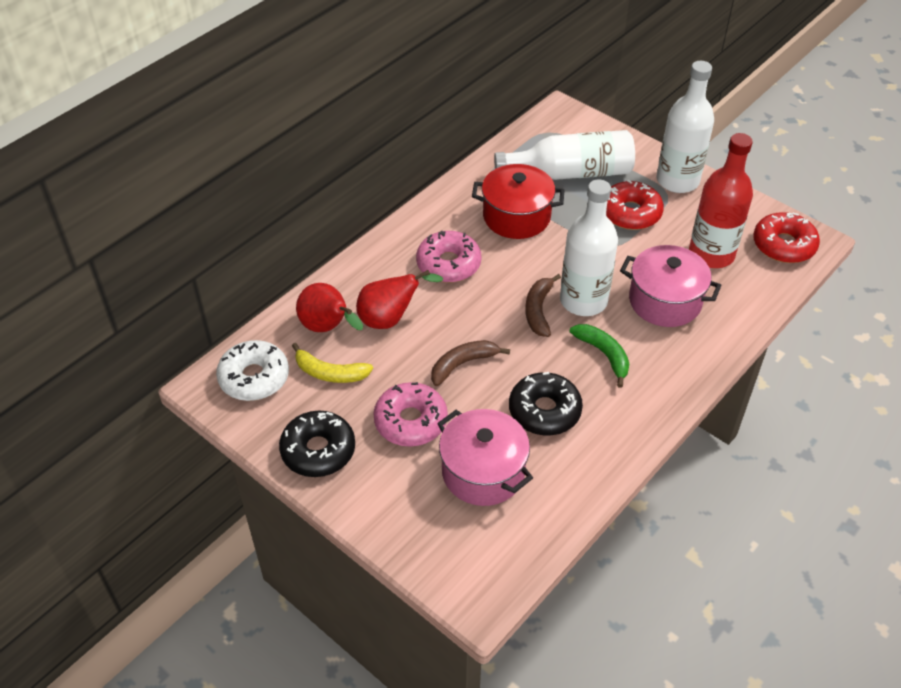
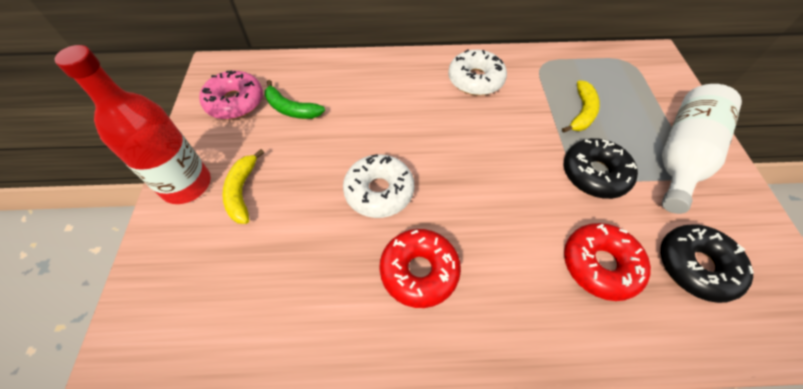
brown banana: 2 -> 0
pink donut: 2 -> 1
pink pot: 2 -> 0
red pear: 2 -> 0
red pot: 1 -> 0
white bottle: 3 -> 1
white donut: 1 -> 2
yellow banana: 1 -> 2

